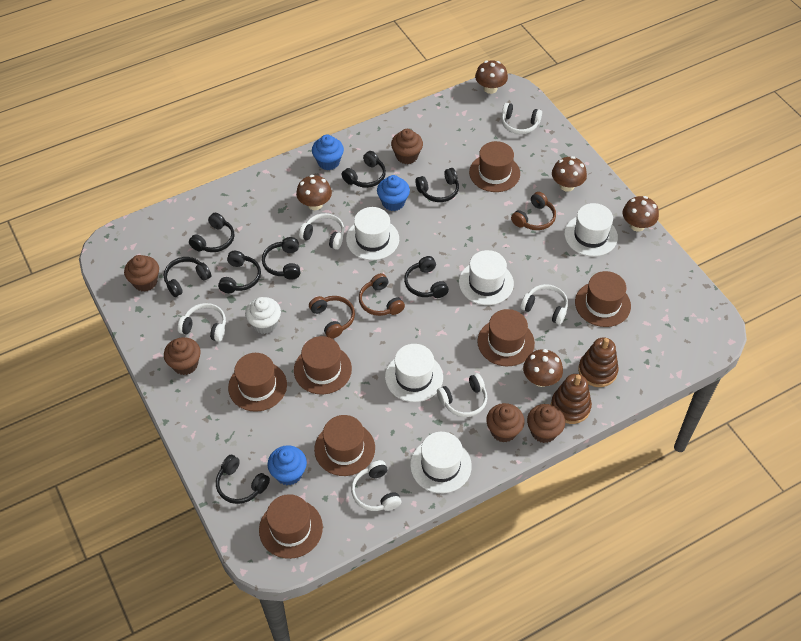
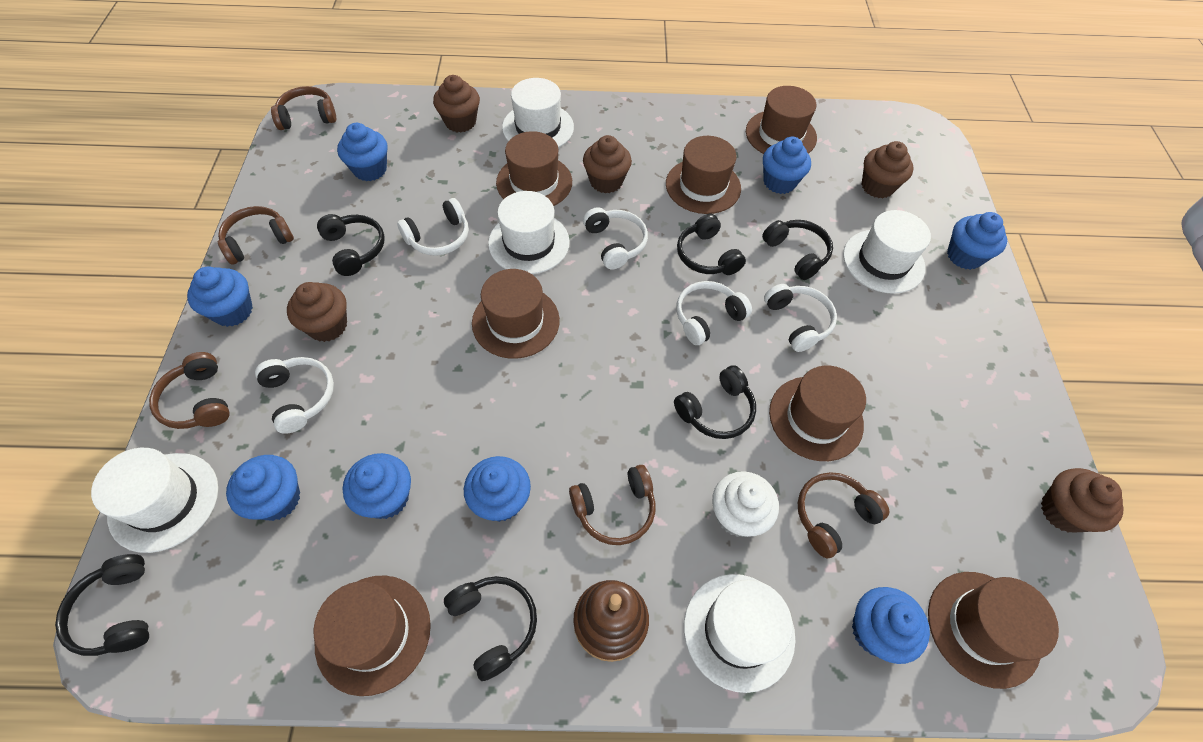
black headphones: 8 -> 6
blue cupcake: 3 -> 8
brown headphones: 3 -> 5
brown mushroom: 5 -> 0
brown stacking toy: 2 -> 1
white headphones: 6 -> 5

